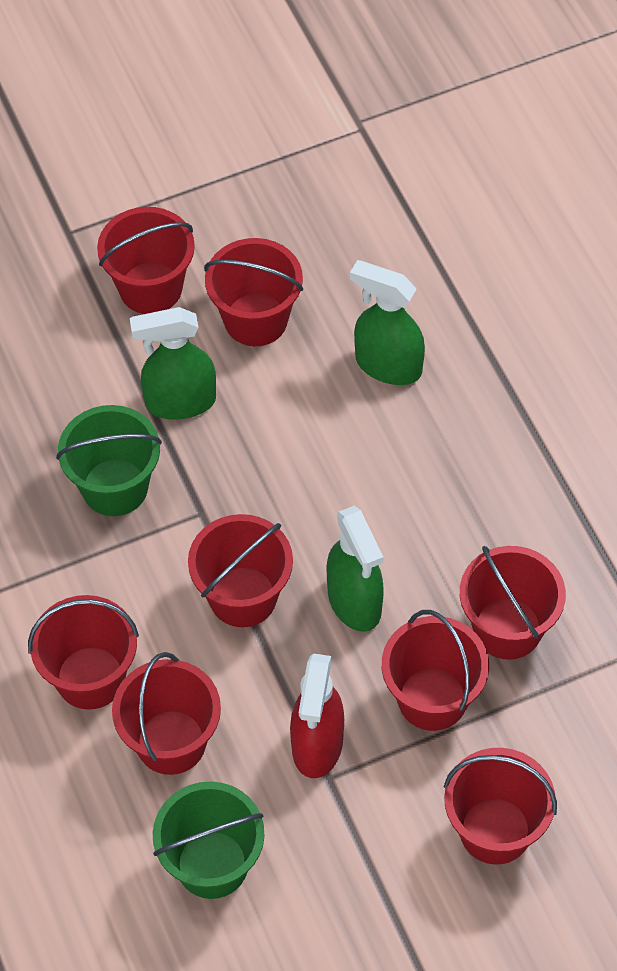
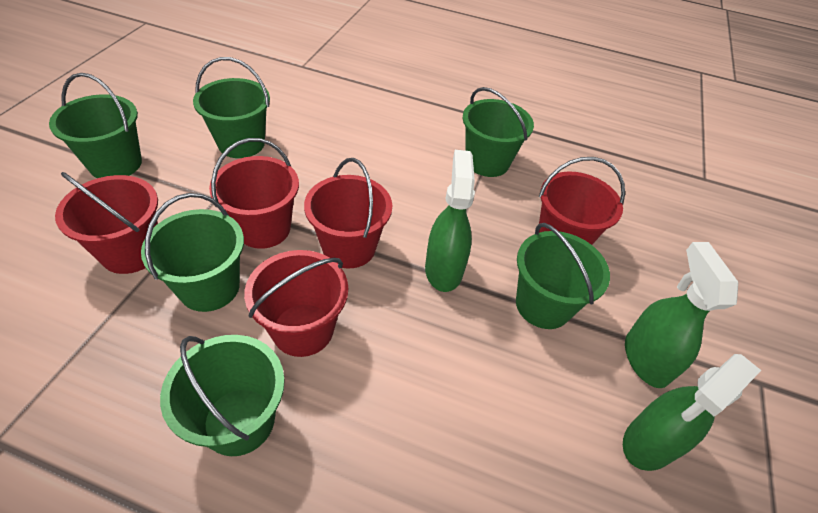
green bucket: 2 -> 6
red bucket: 8 -> 5
red spray bottle: 1 -> 0

